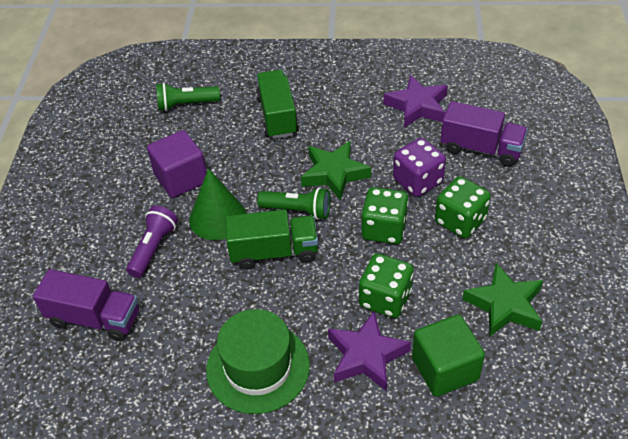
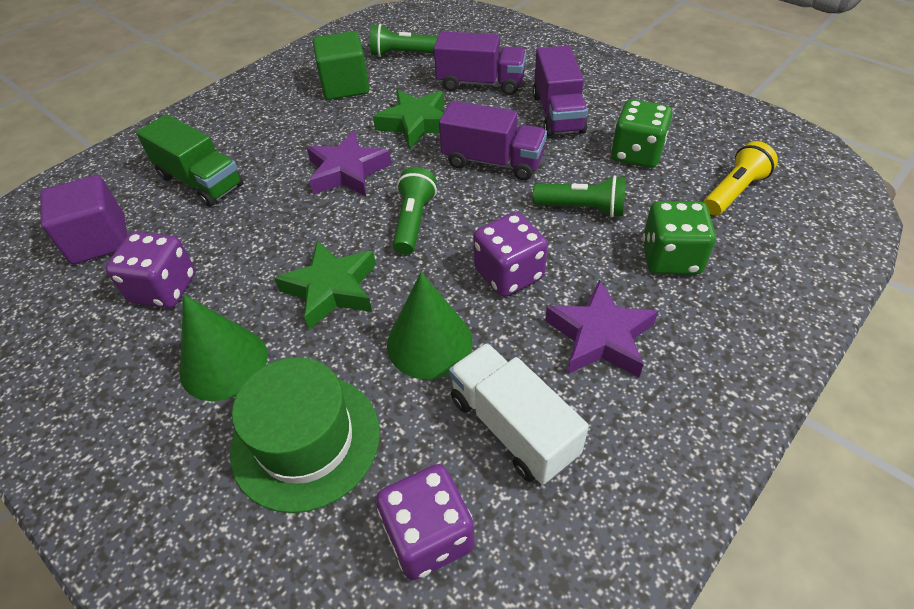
green cone: 1 -> 2
green dice: 3 -> 2
green flashlight: 2 -> 3
green truck: 2 -> 1
purple dice: 1 -> 3
purple flashlight: 1 -> 0
purple truck: 2 -> 3
white truck: 0 -> 1
yellow flashlight: 0 -> 1

